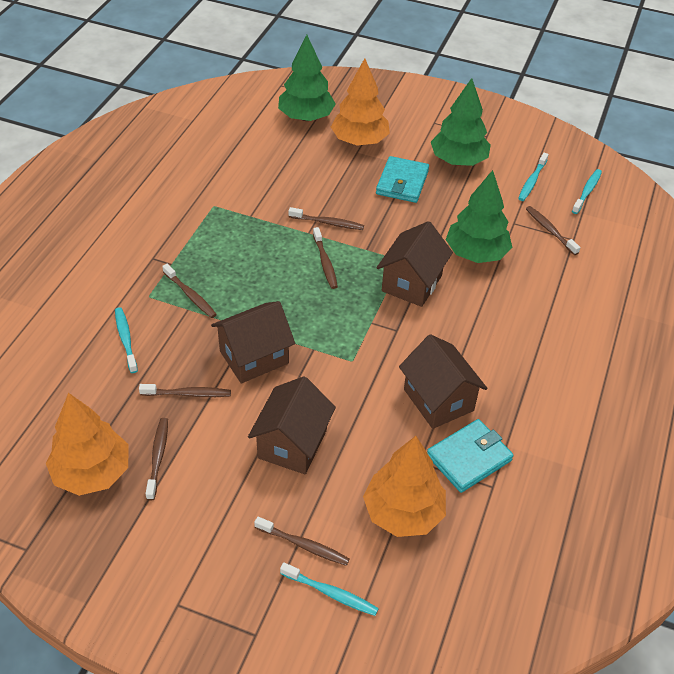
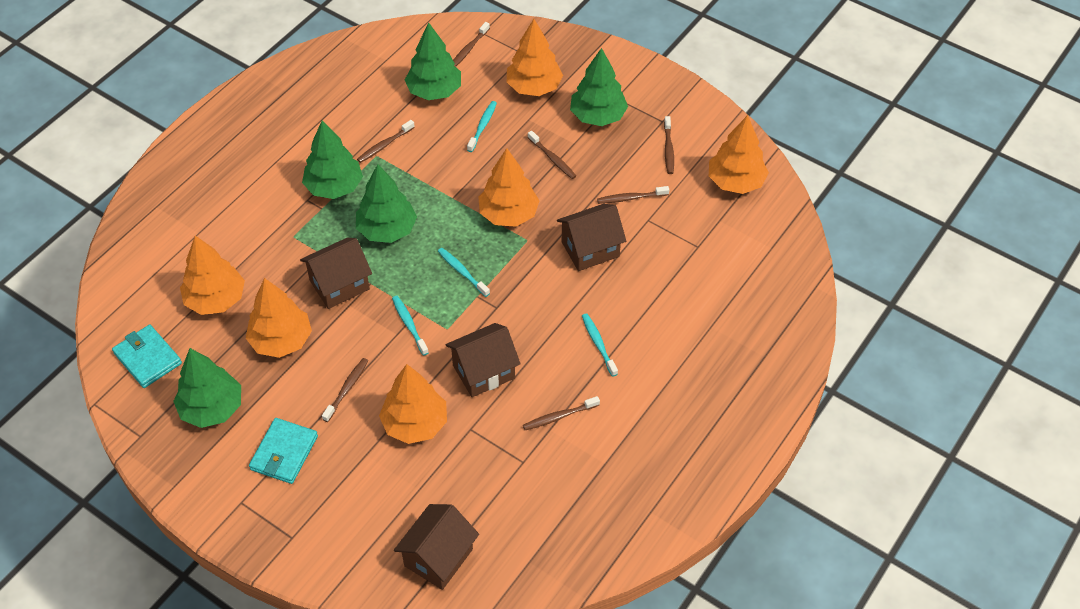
green tree: 3 -> 5
orange tree: 3 -> 6

